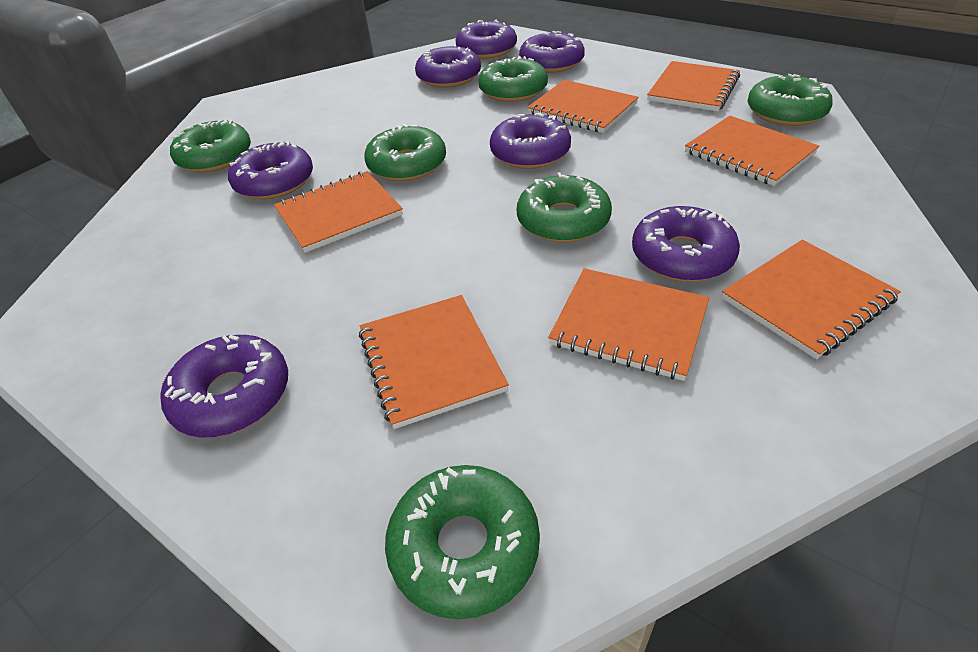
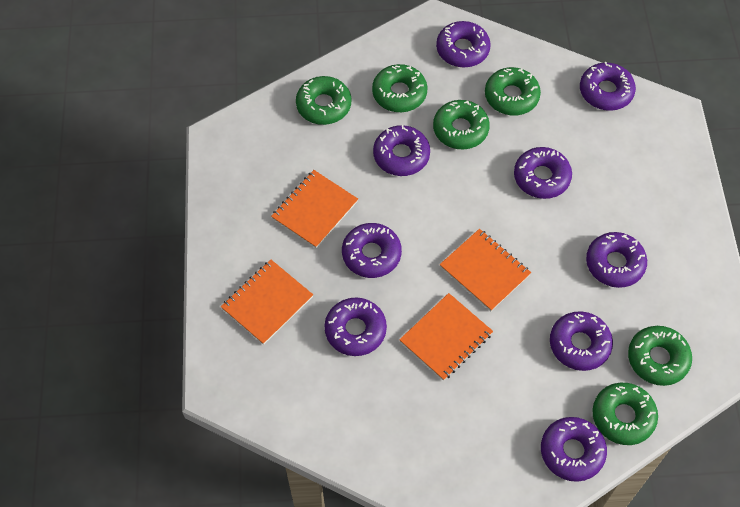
orange notebook: 7 -> 4
purple donut: 7 -> 9

